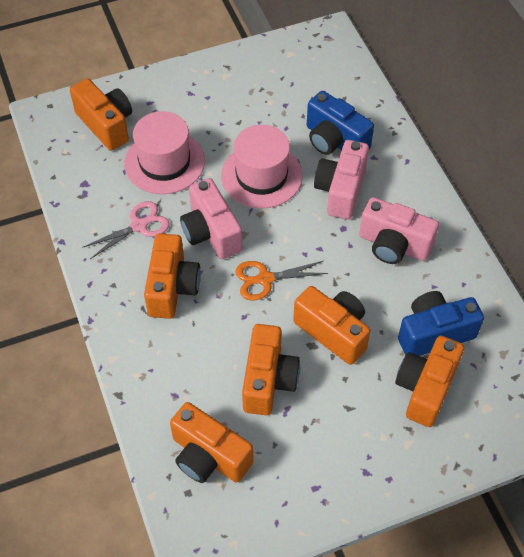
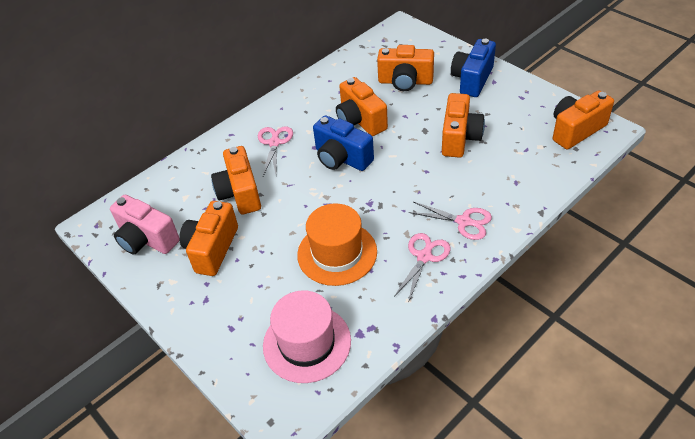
orange hat: 0 -> 1
orange scissors: 1 -> 0
pink camera: 3 -> 1
pink hat: 2 -> 1
pink scissors: 1 -> 3

